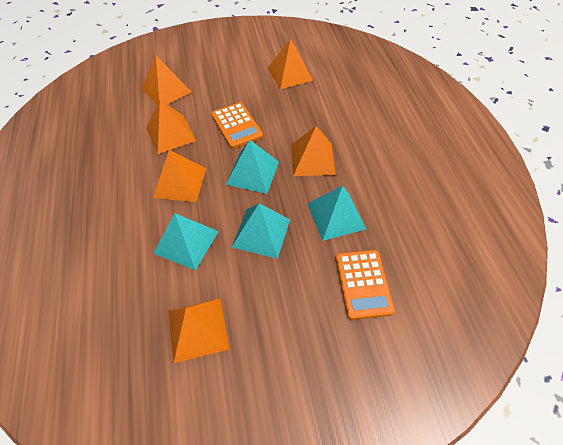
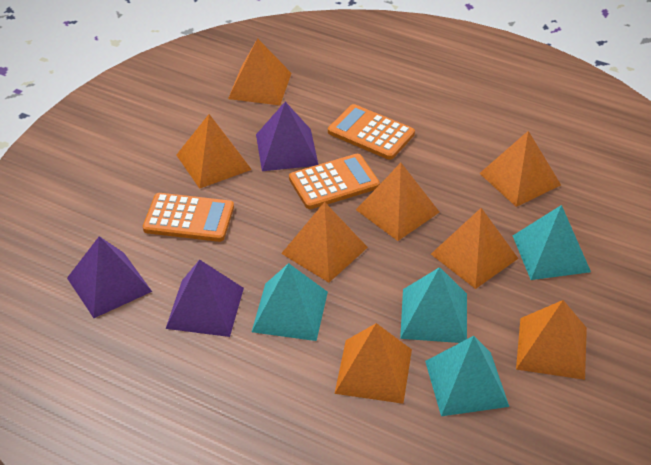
orange calculator: 2 -> 3
orange pyramid: 6 -> 8
purple pyramid: 0 -> 3

